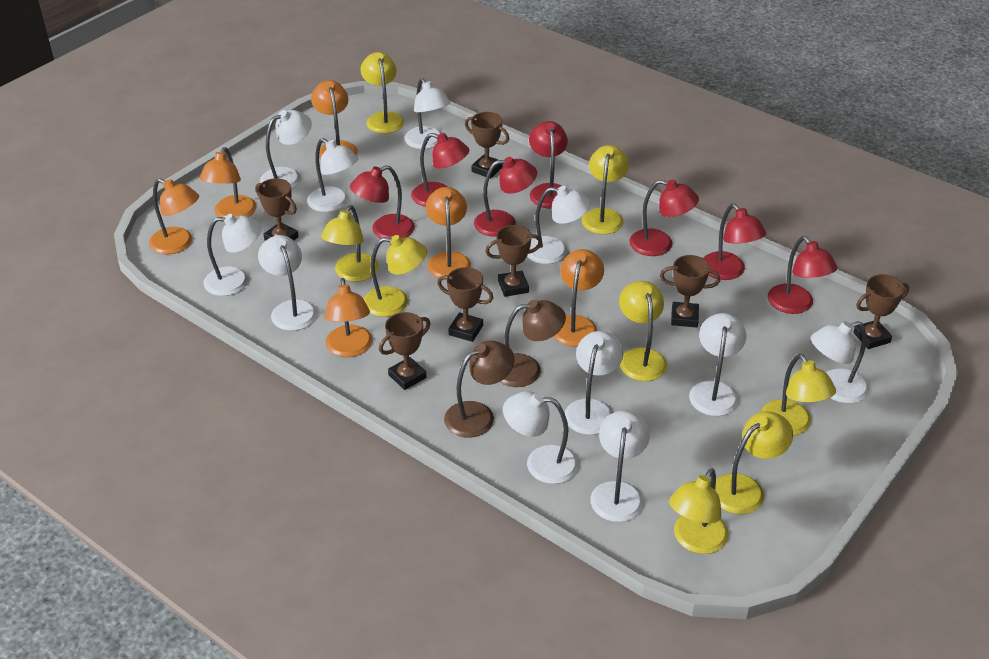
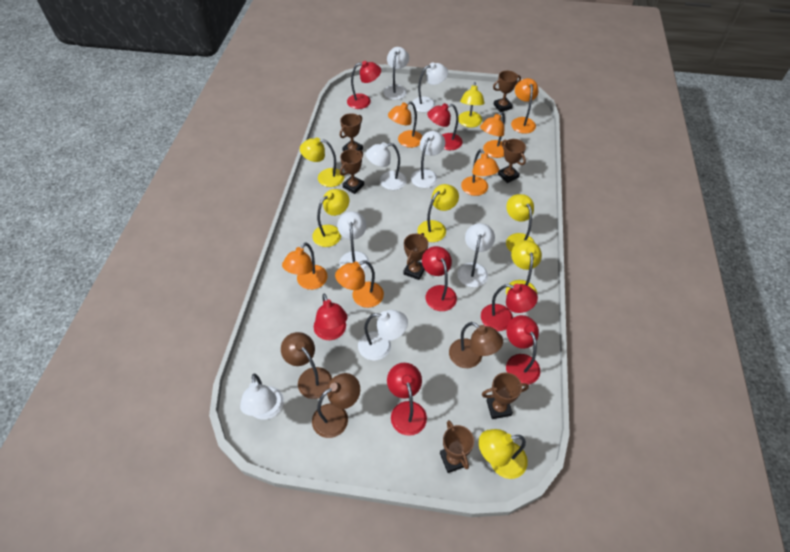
brown lamp: 2 -> 3
white lamp: 11 -> 8
yellow lamp: 8 -> 7

